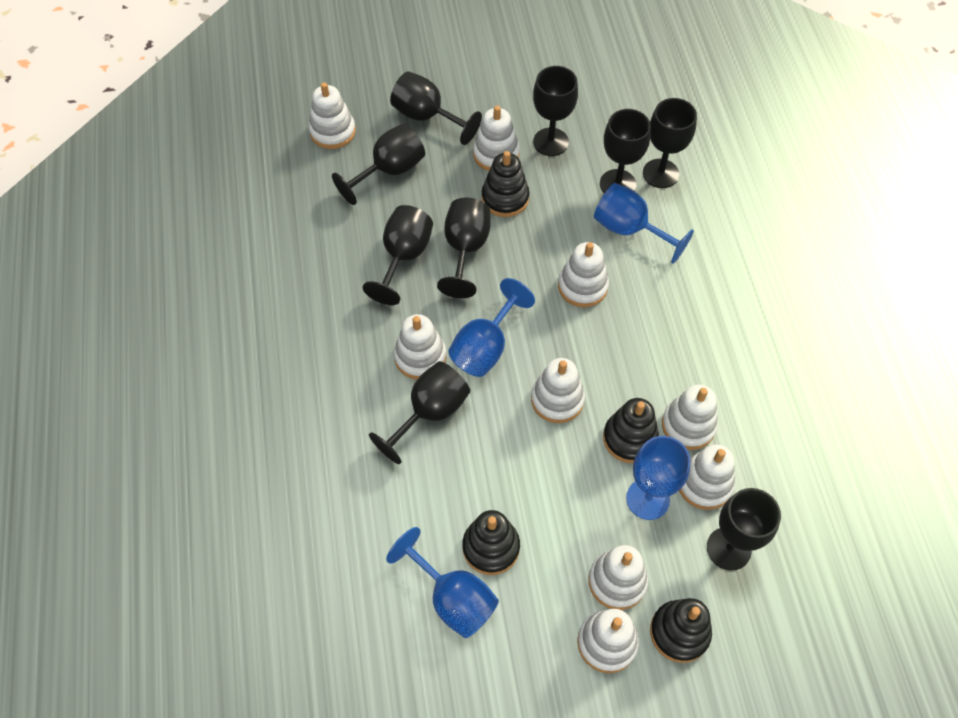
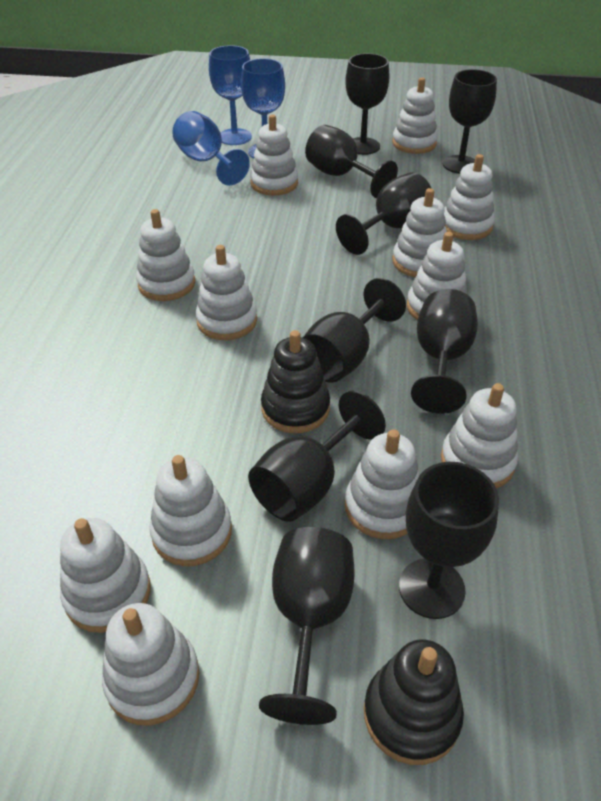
black stacking toy: 4 -> 2
blue goblet: 4 -> 3
white stacking toy: 9 -> 12

